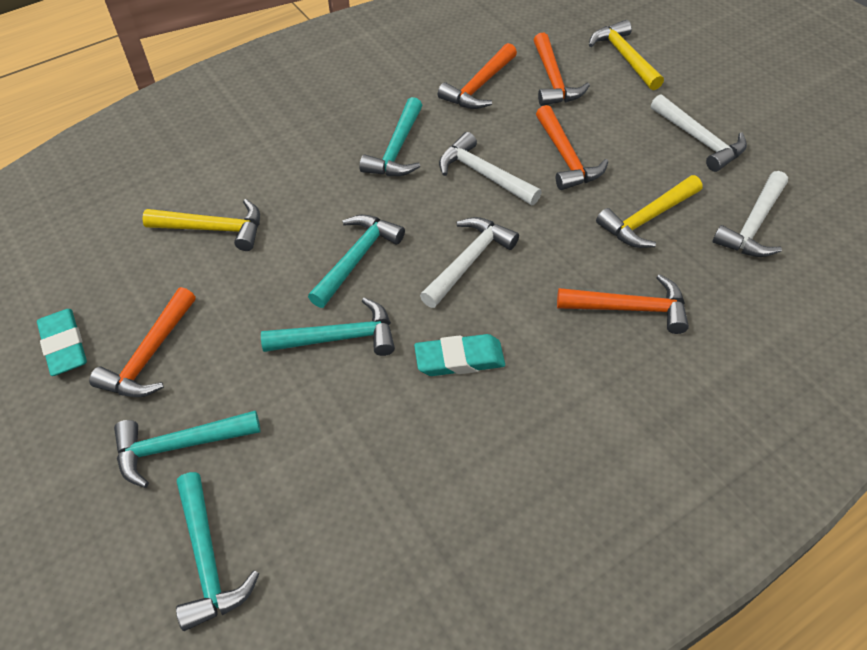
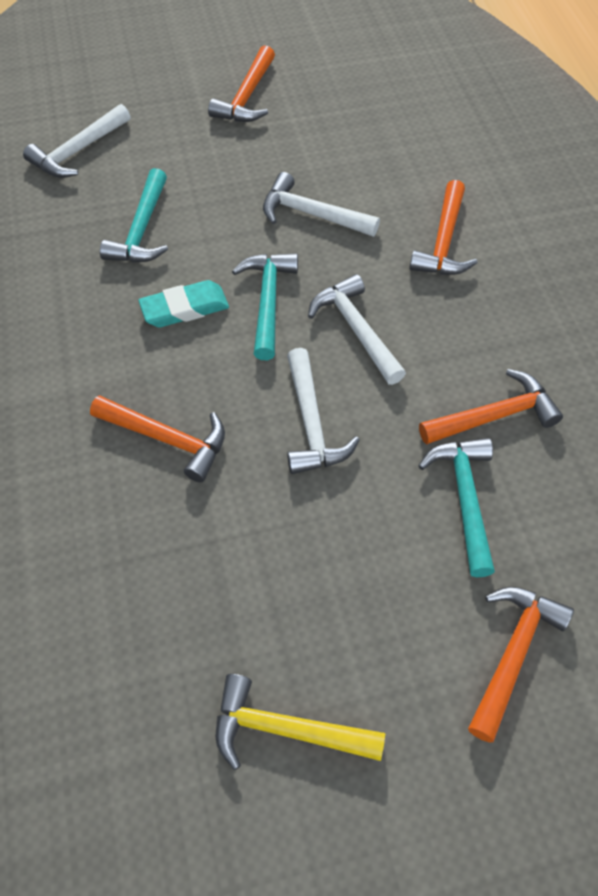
turquoise eraser: 2 -> 1
turquoise hammer: 5 -> 3
yellow hammer: 3 -> 1

